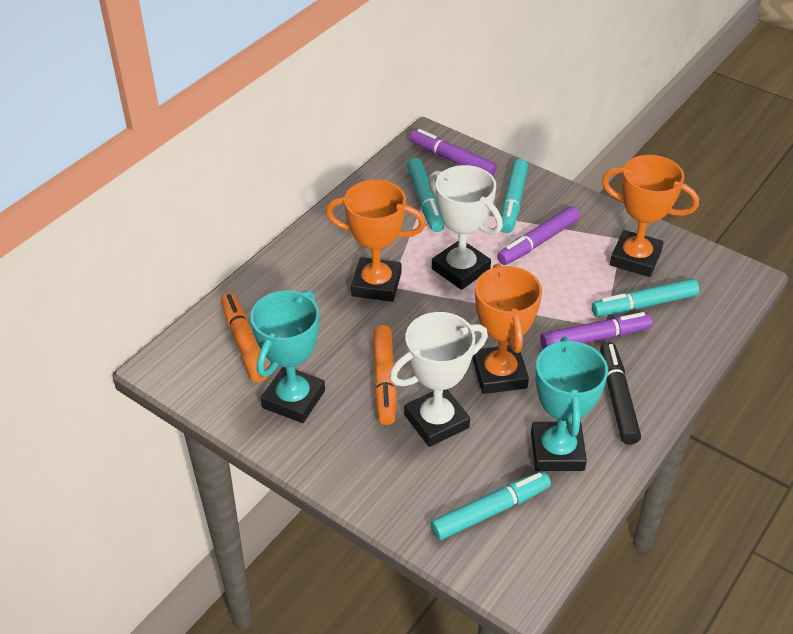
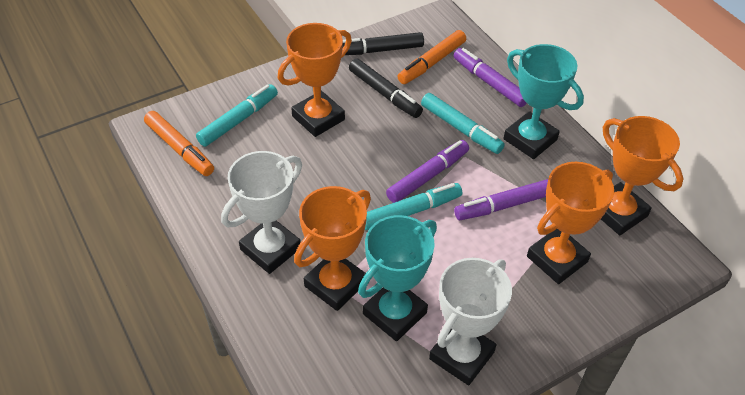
black marker: 1 -> 2
orange trophy: 3 -> 4
turquoise marker: 4 -> 3

